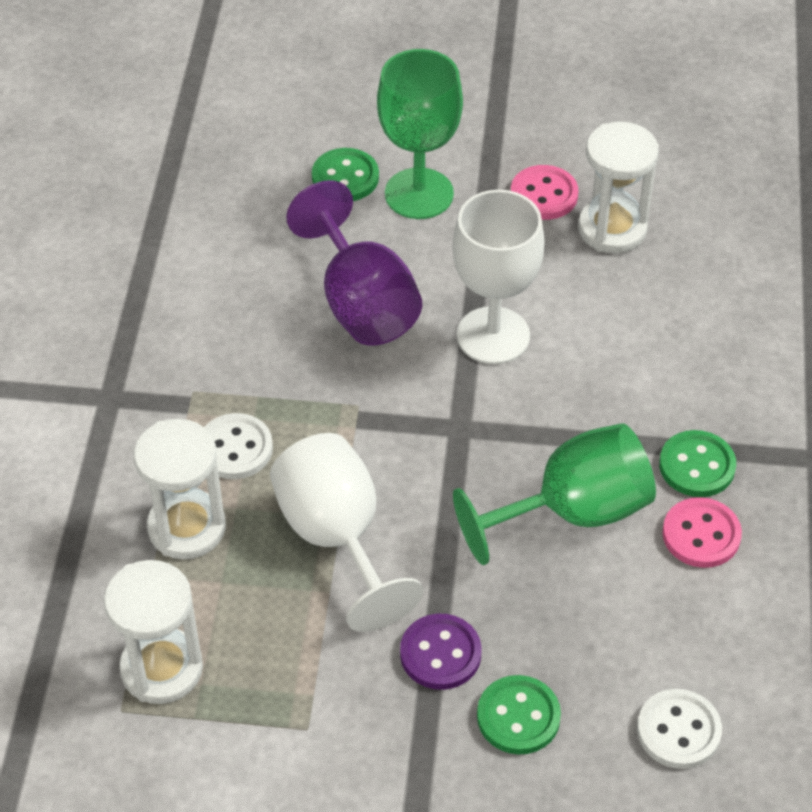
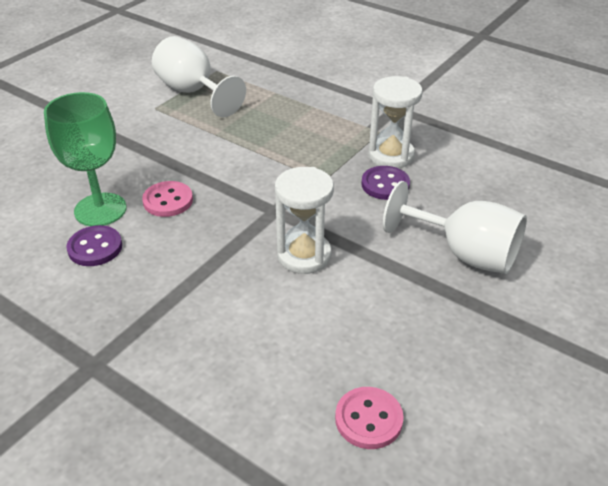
green button: 3 -> 0
green goblet: 2 -> 1
purple button: 1 -> 2
purple goblet: 1 -> 0
white button: 2 -> 0
white hourglass: 3 -> 2

